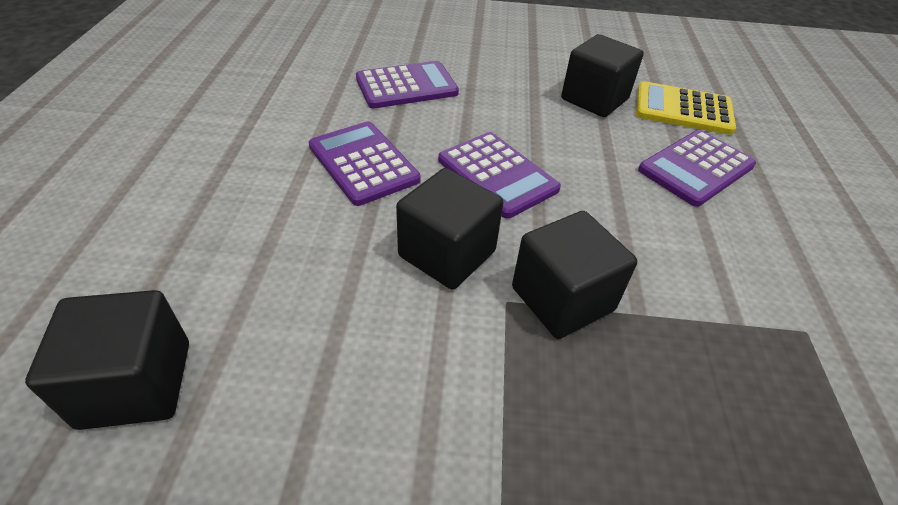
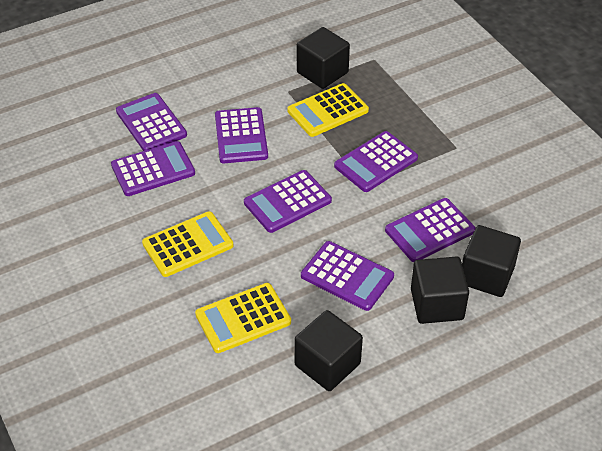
purple calculator: 4 -> 7
yellow calculator: 1 -> 3

